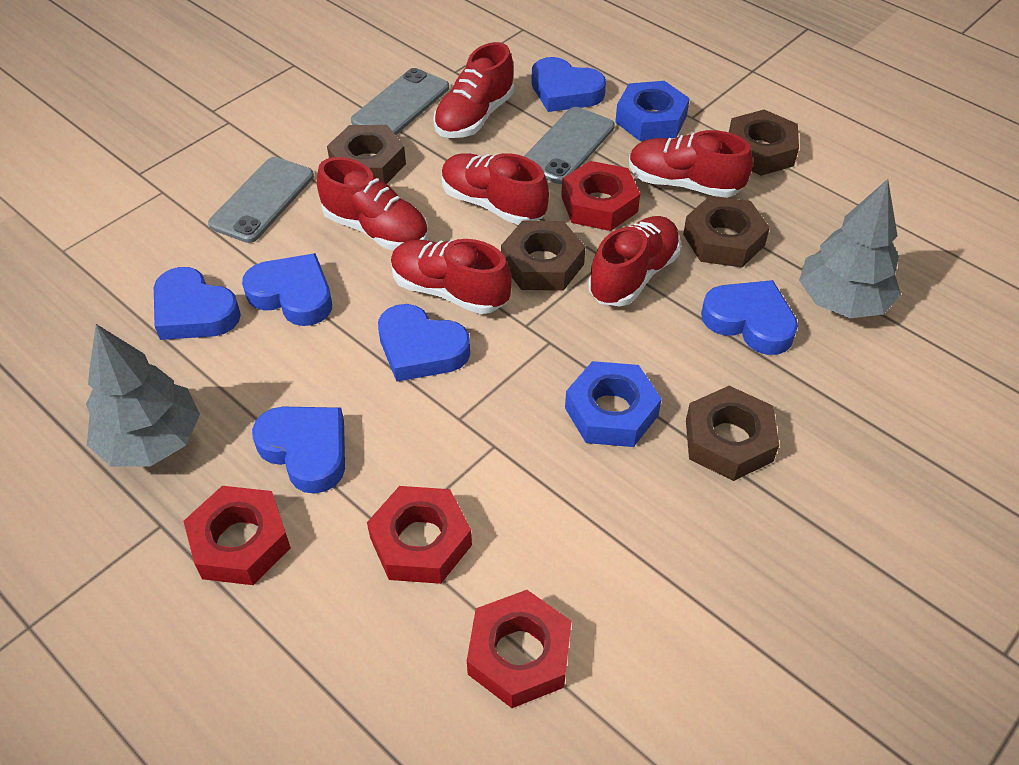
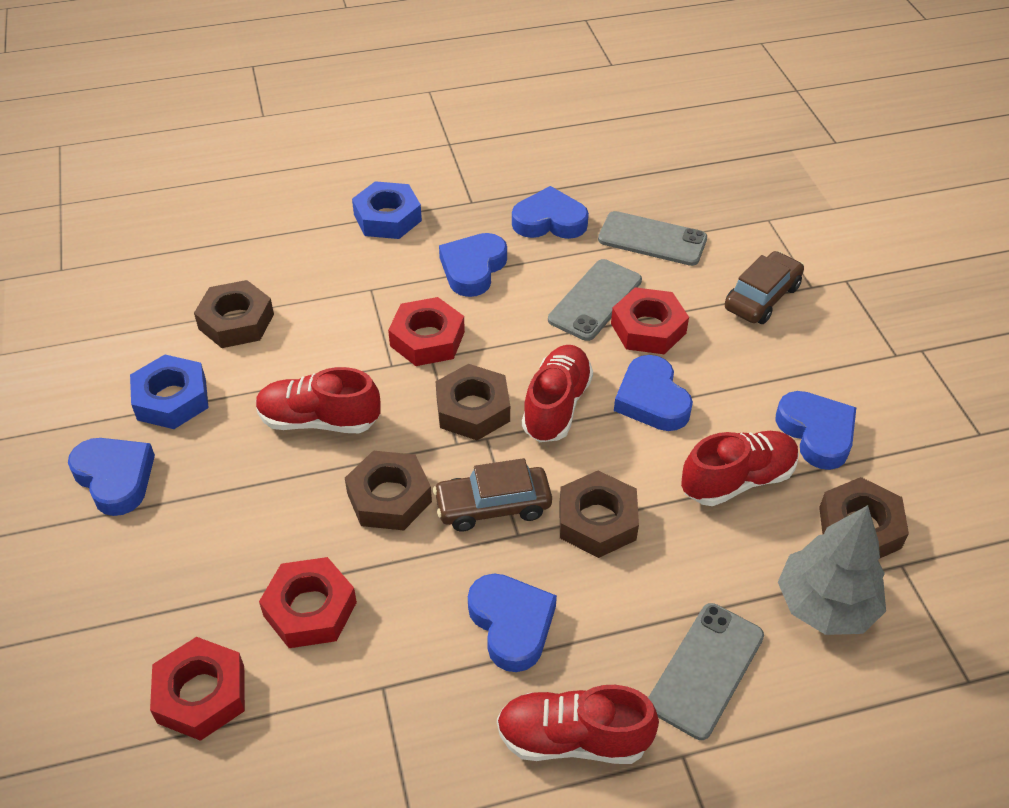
brown car: 0 -> 2
grey tree: 2 -> 1
red shoe: 6 -> 4

